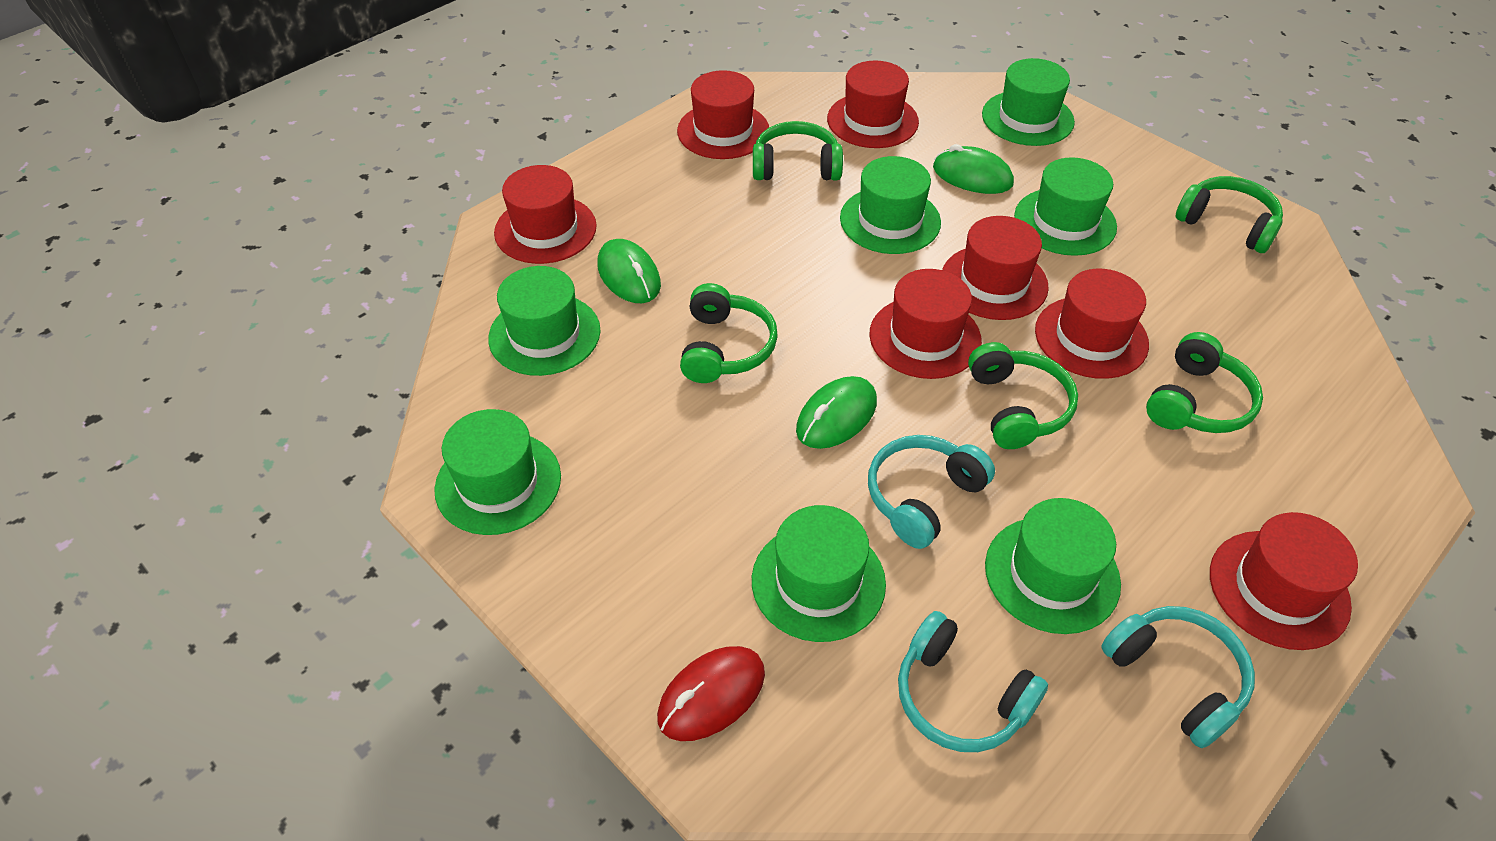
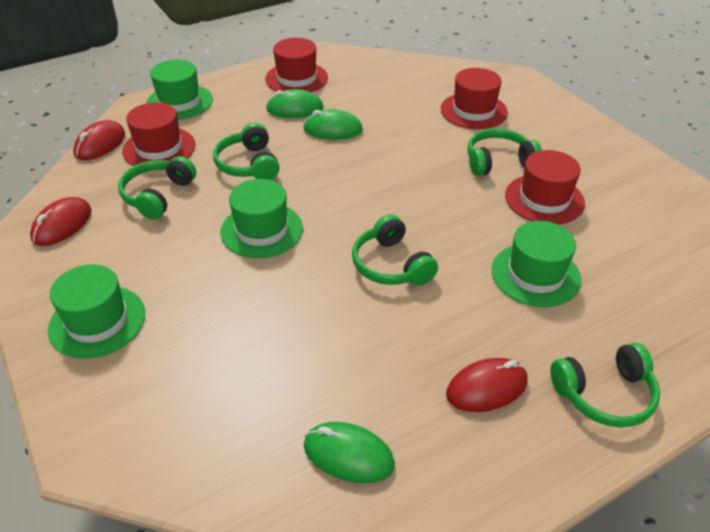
green hat: 7 -> 4
red hat: 7 -> 4
red mouse: 1 -> 3
turquoise headphones: 3 -> 0

